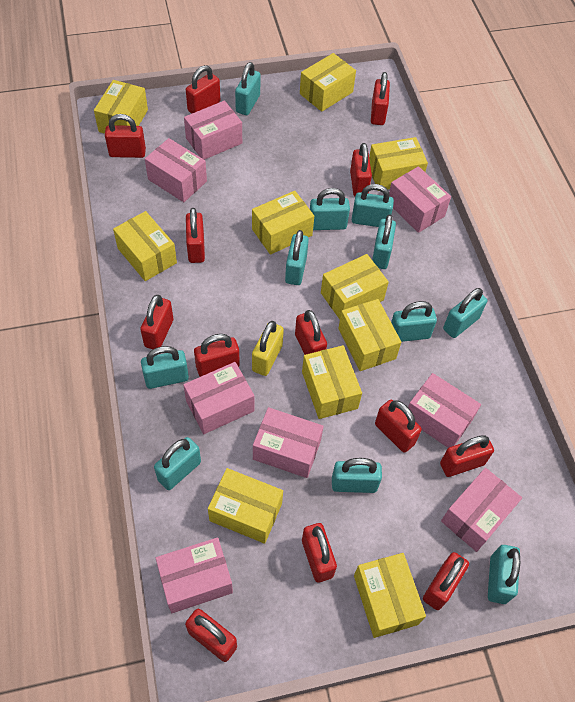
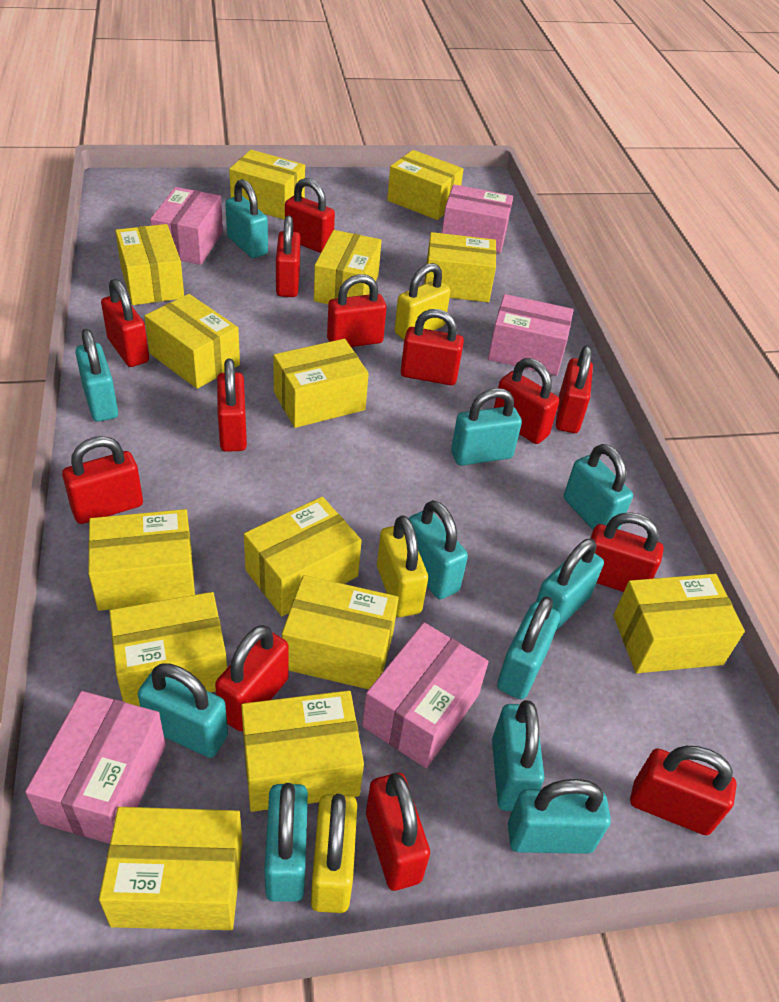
pink box: 8 -> 5
yellow box: 10 -> 14
yellow padlock: 1 -> 3

